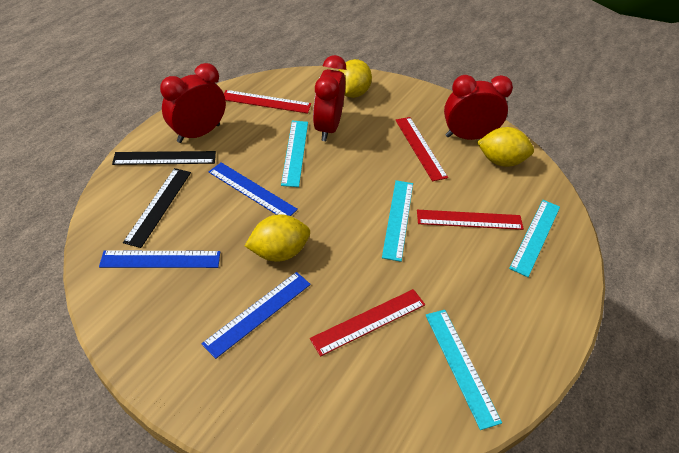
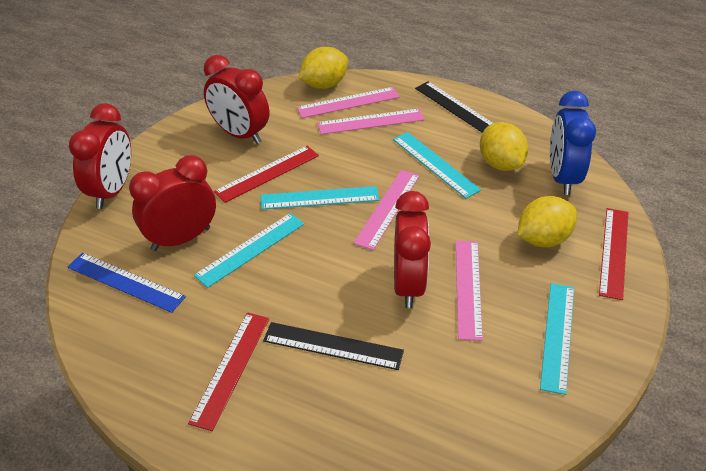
blue clock: 0 -> 1
blue ruler: 3 -> 1
pink ruler: 0 -> 4
red clock: 3 -> 4
red ruler: 4 -> 3

